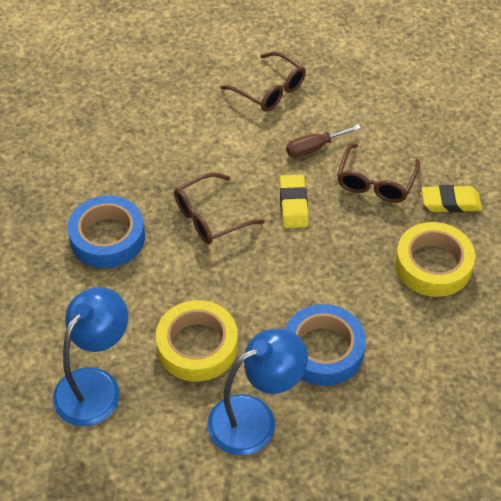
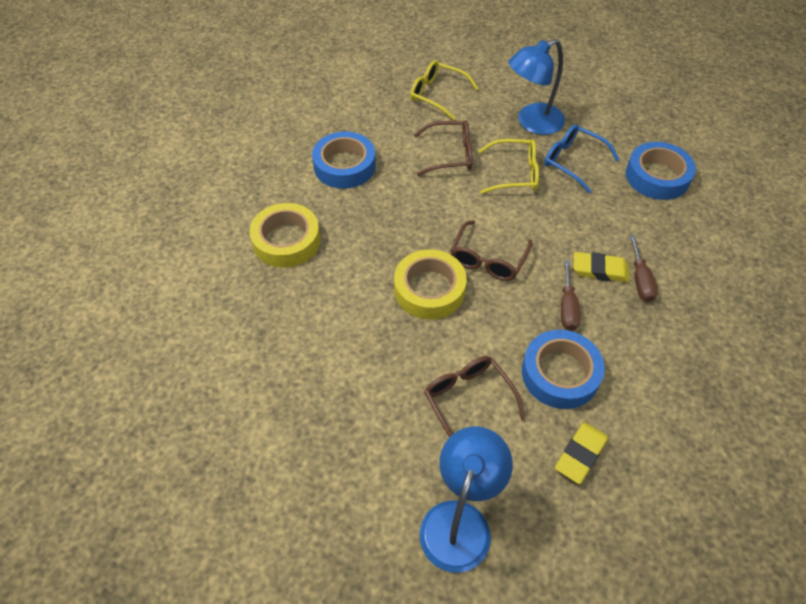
blue glasses: 0 -> 1
blue tape: 2 -> 3
brown screwdriver: 1 -> 2
yellow glasses: 0 -> 2

